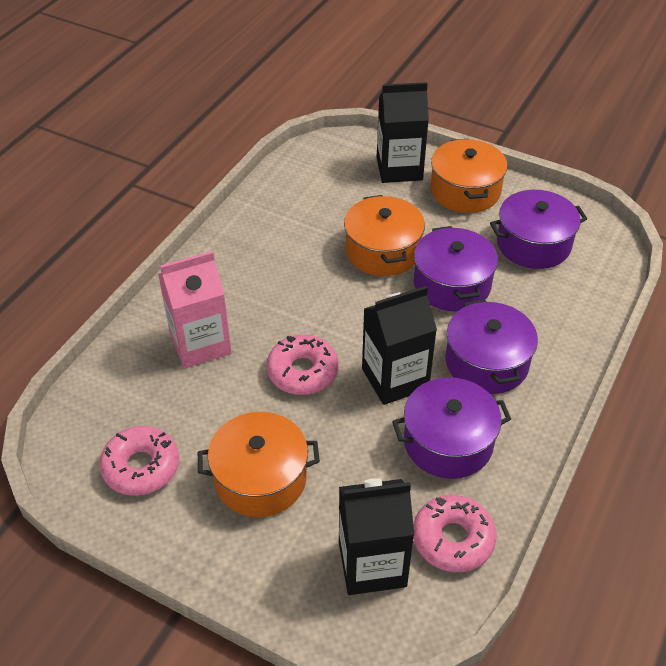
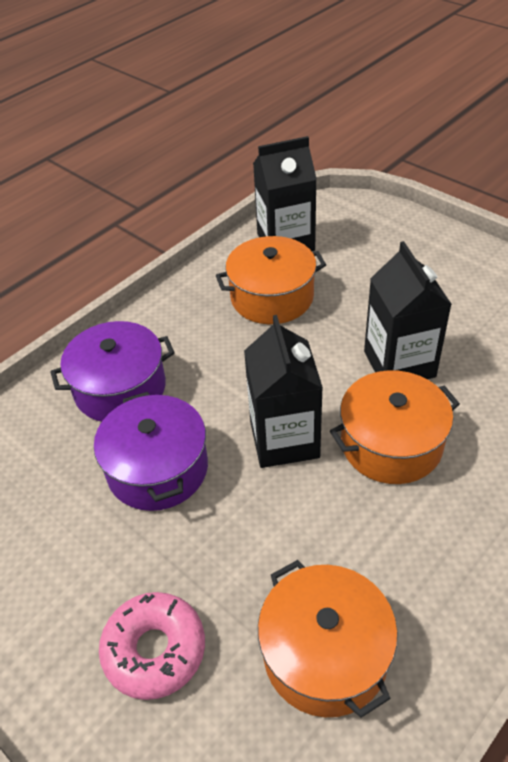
pink carton: 1 -> 0
pink donut: 3 -> 1
purple pot: 4 -> 2

